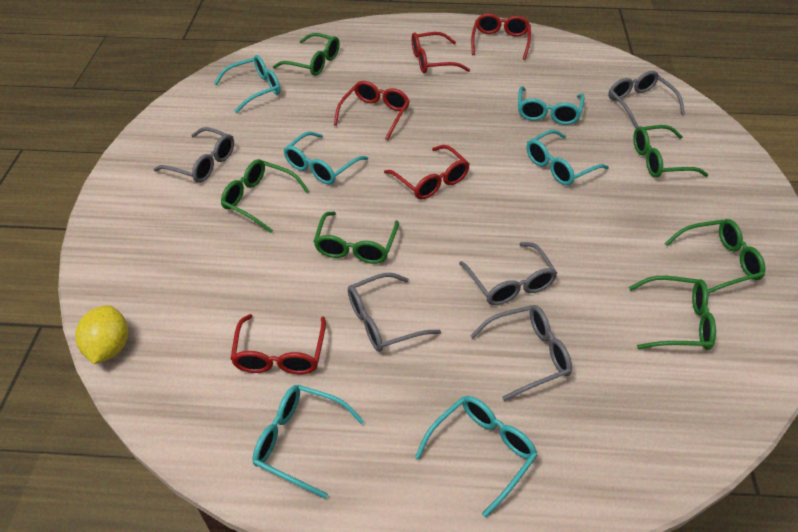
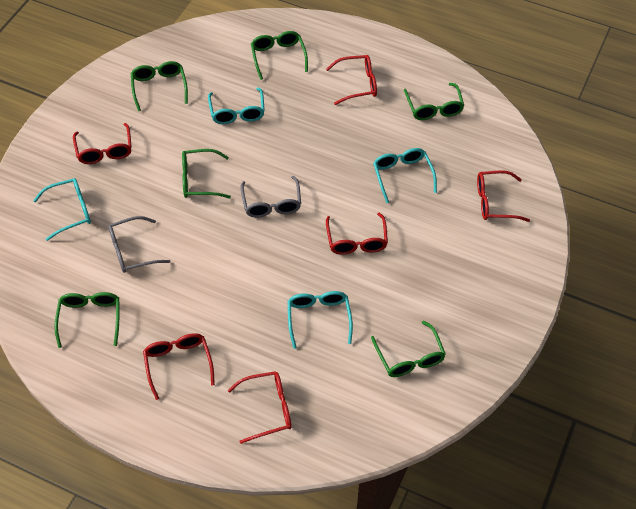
grey glasses: 5 -> 2
red glasses: 5 -> 6
turquoise glasses: 6 -> 4
yellow lemon: 1 -> 0

